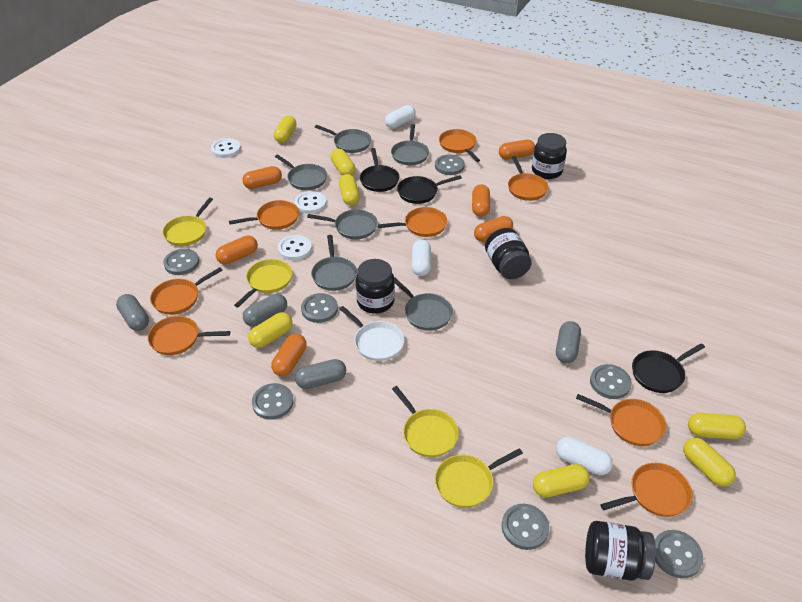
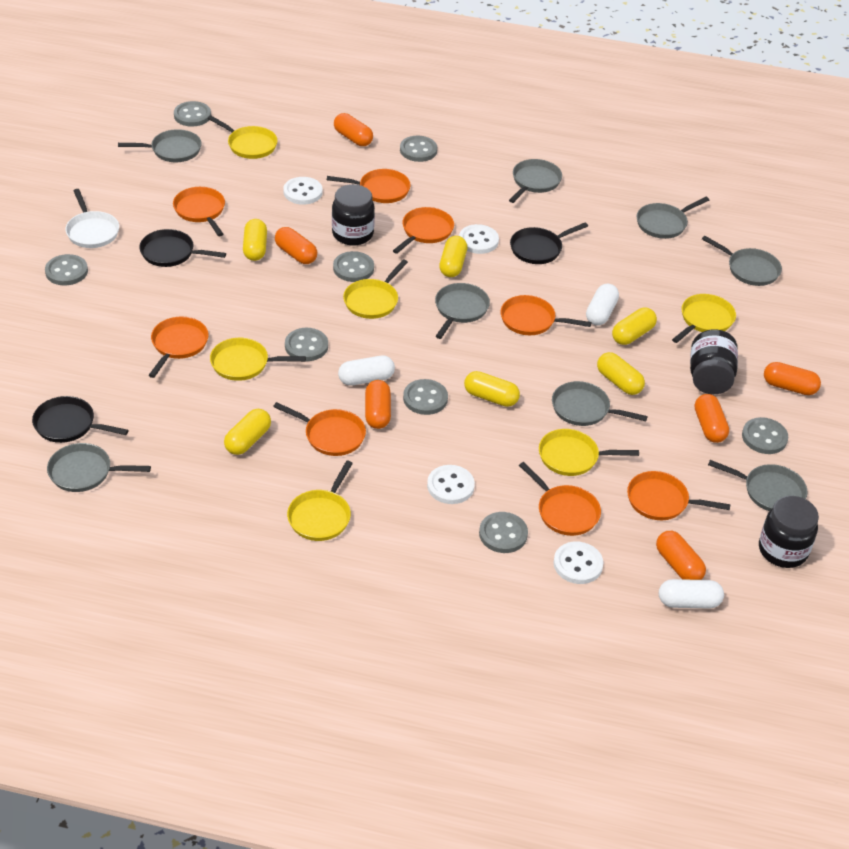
black jar: 4 -> 3
grey button: 7 -> 8
grey capsule: 4 -> 0
grey pan: 6 -> 8
white button: 3 -> 4
yellow capsule: 7 -> 6
yellow pan: 4 -> 6

